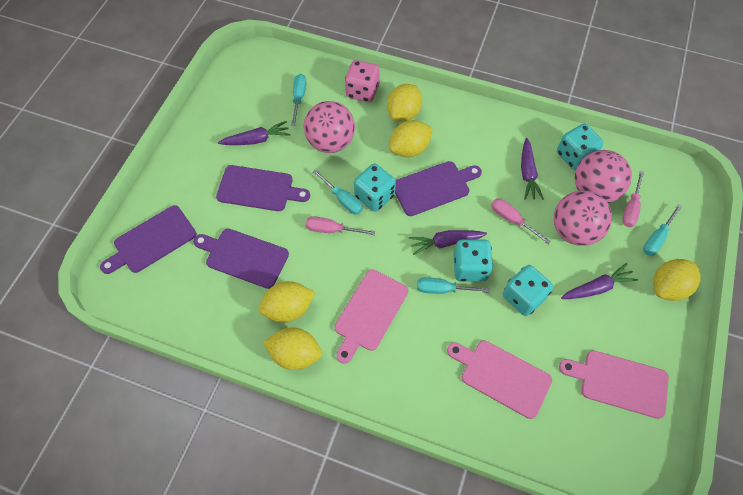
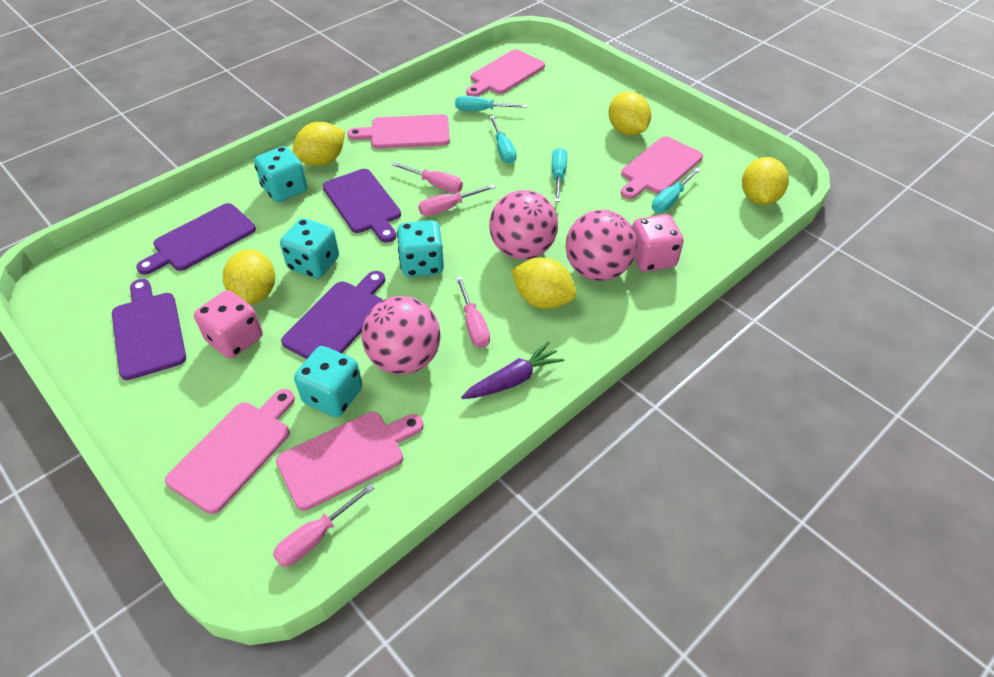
pink cutting board: 3 -> 5
pink dice: 1 -> 2
pink screwdriver: 3 -> 4
purple carrot: 4 -> 1

